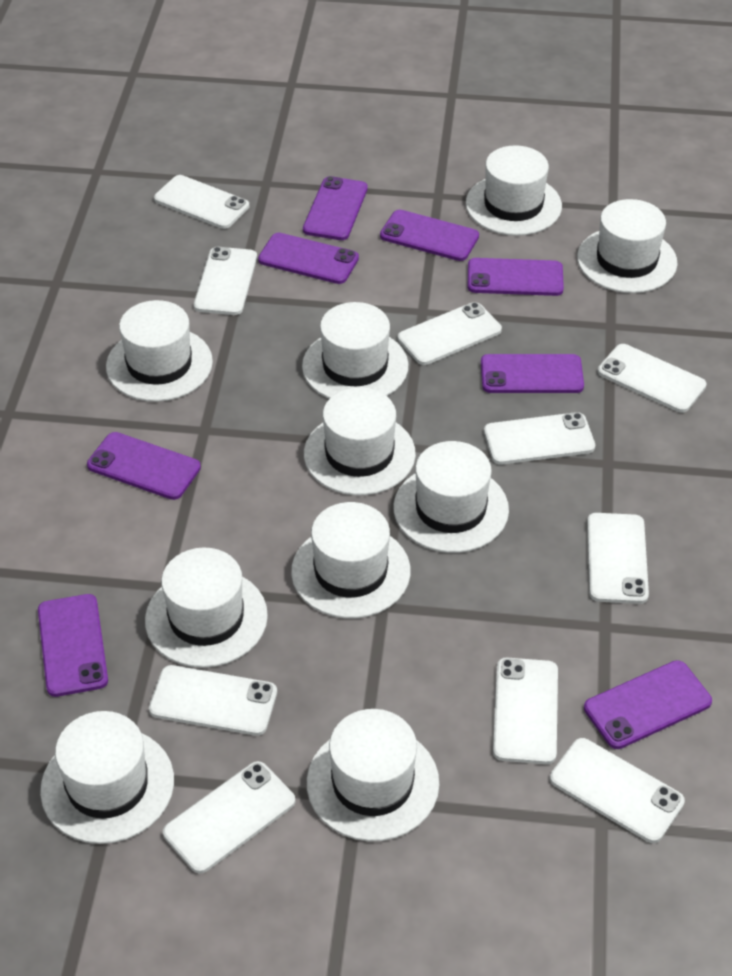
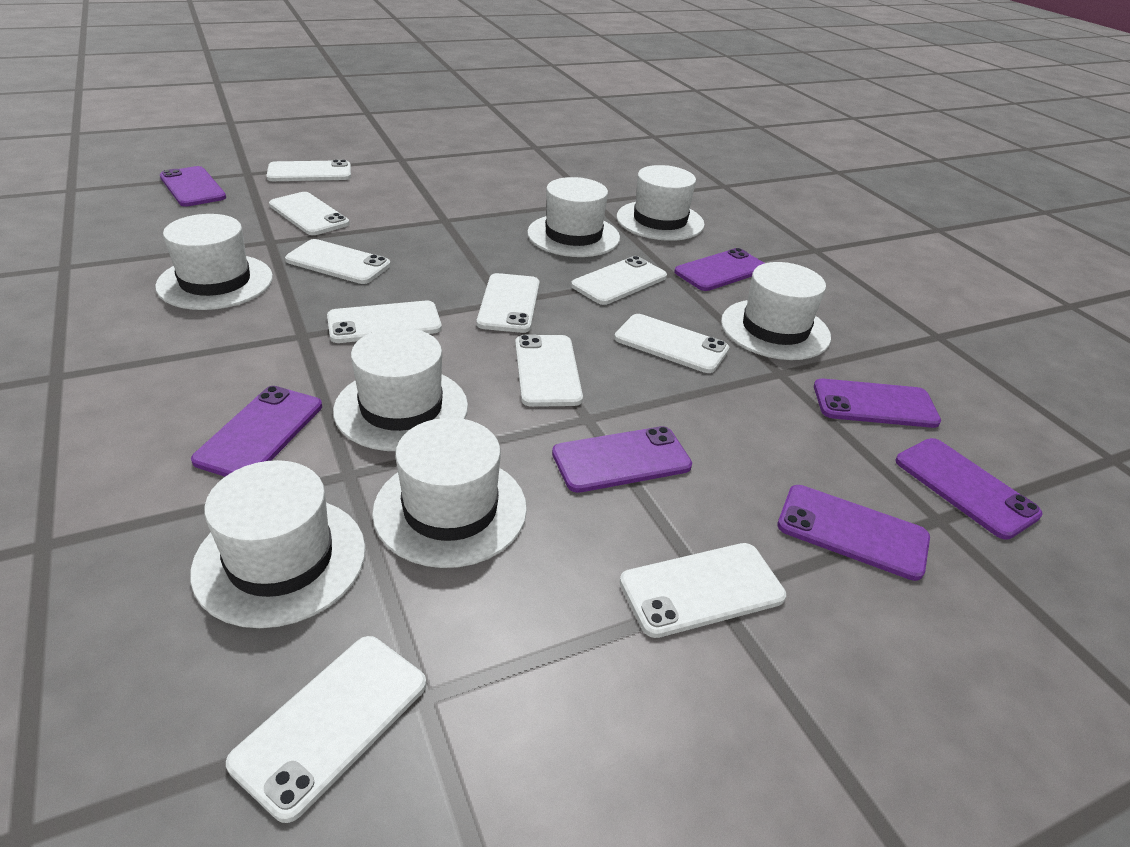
purple phone: 8 -> 7
white hat: 10 -> 7

